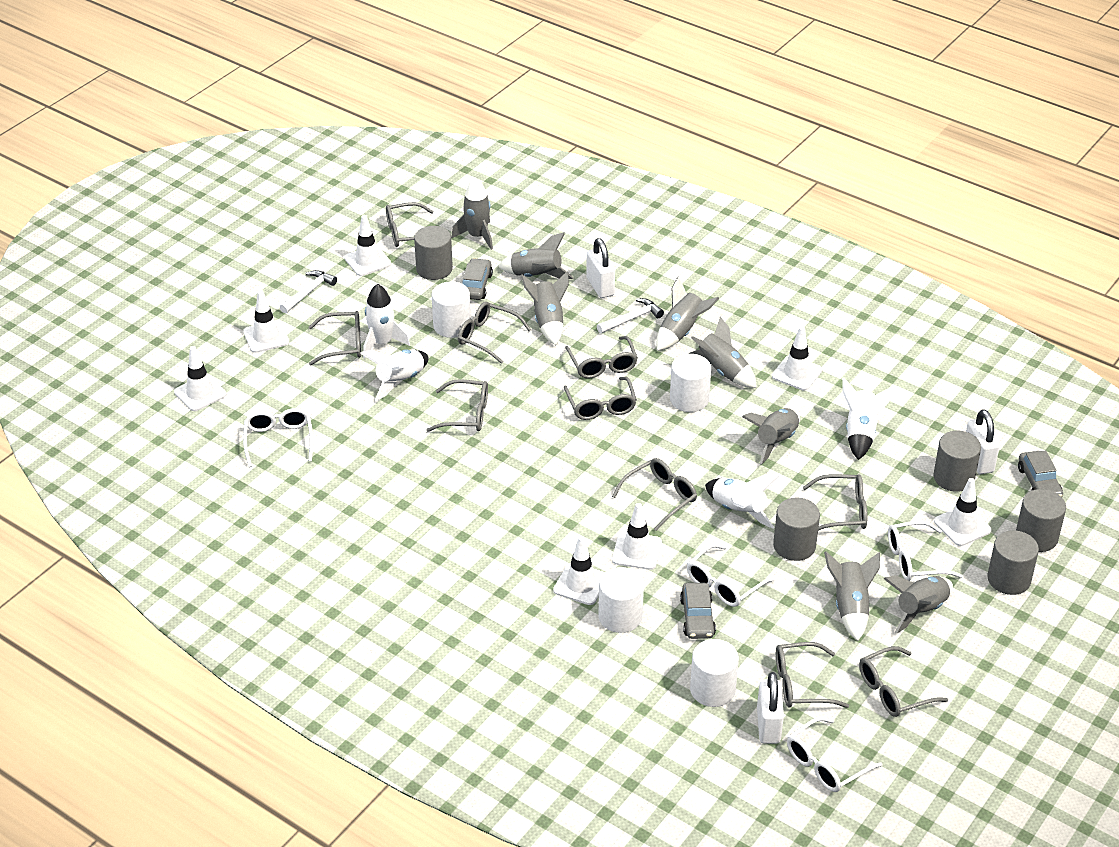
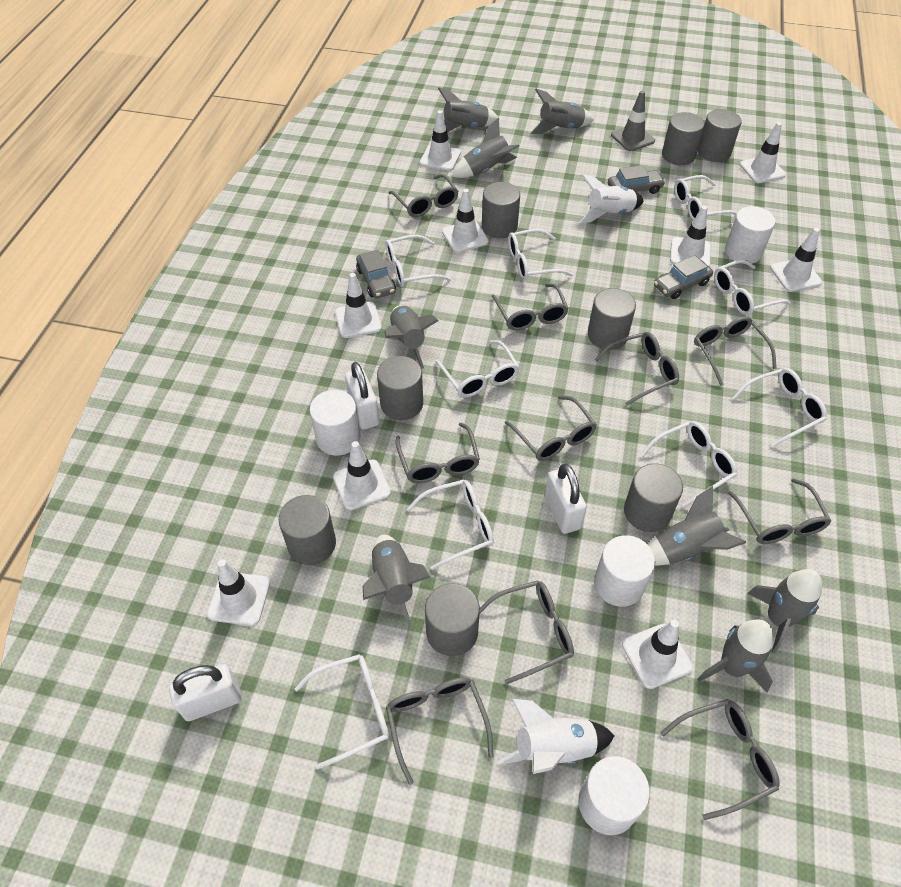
grey cylinder: 5 -> 8
grey traffic cone: 0 -> 1
white glasses: 4 -> 9
white hammer: 2 -> 0
white rocket: 4 -> 2
white traffic cone: 7 -> 9

